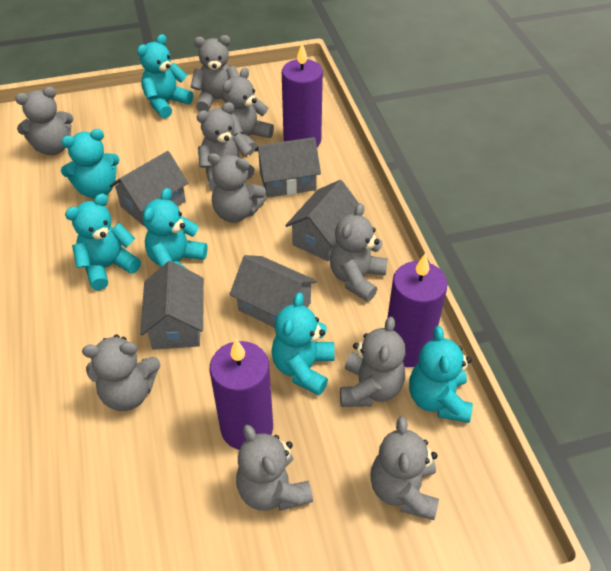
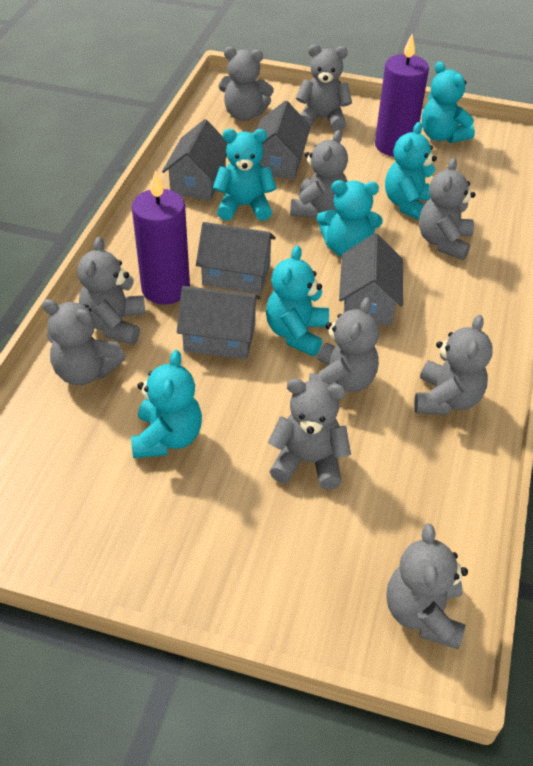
purple candle: 3 -> 2

